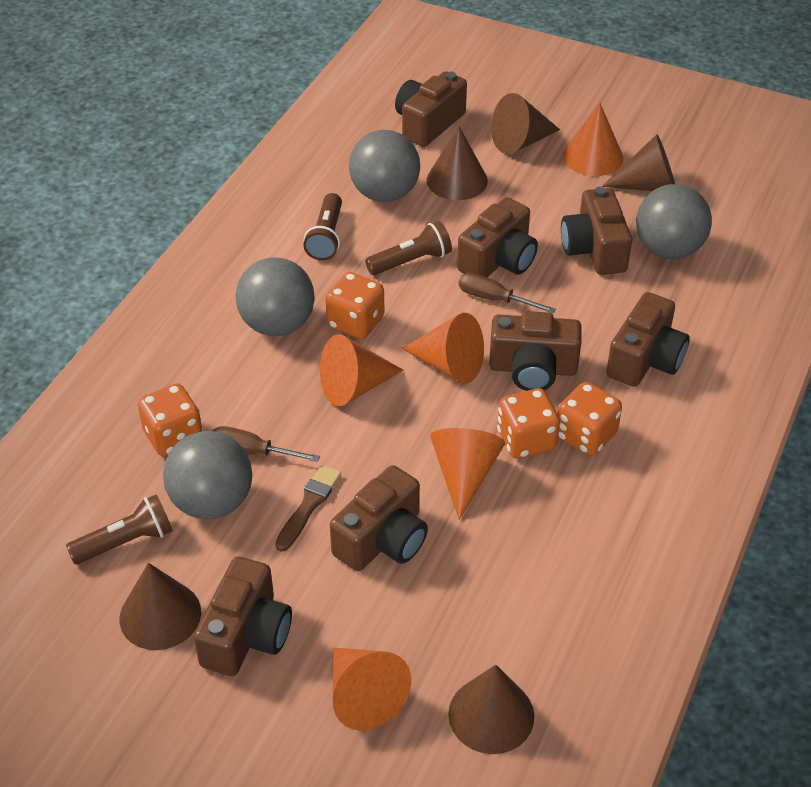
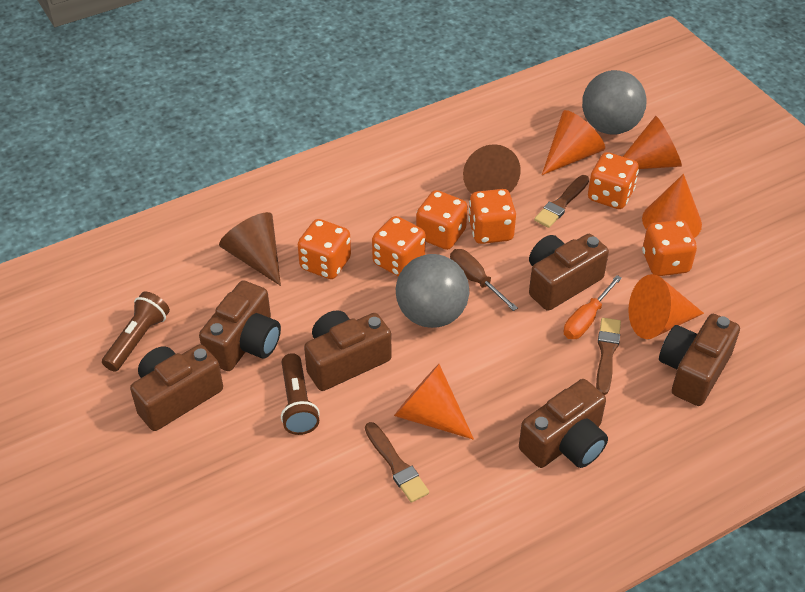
brown brush: 1 -> 3
brown camera: 7 -> 6
brown cone: 5 -> 2
brown flashlight: 3 -> 2
brown screwdriver: 2 -> 1
grey ball: 4 -> 2
orange dice: 4 -> 6
orange screwdriver: 0 -> 1

